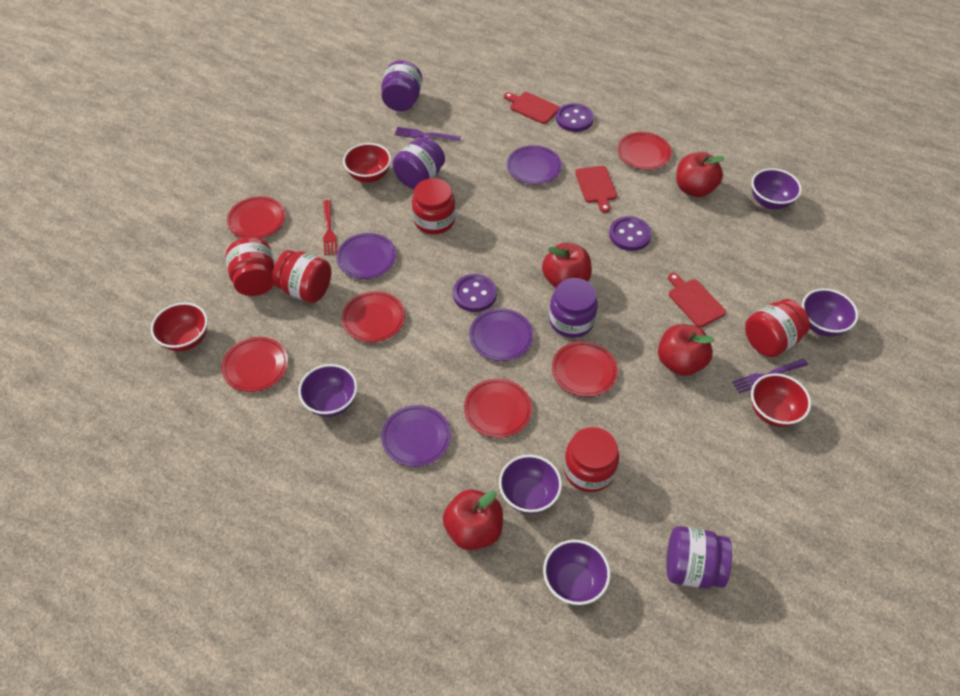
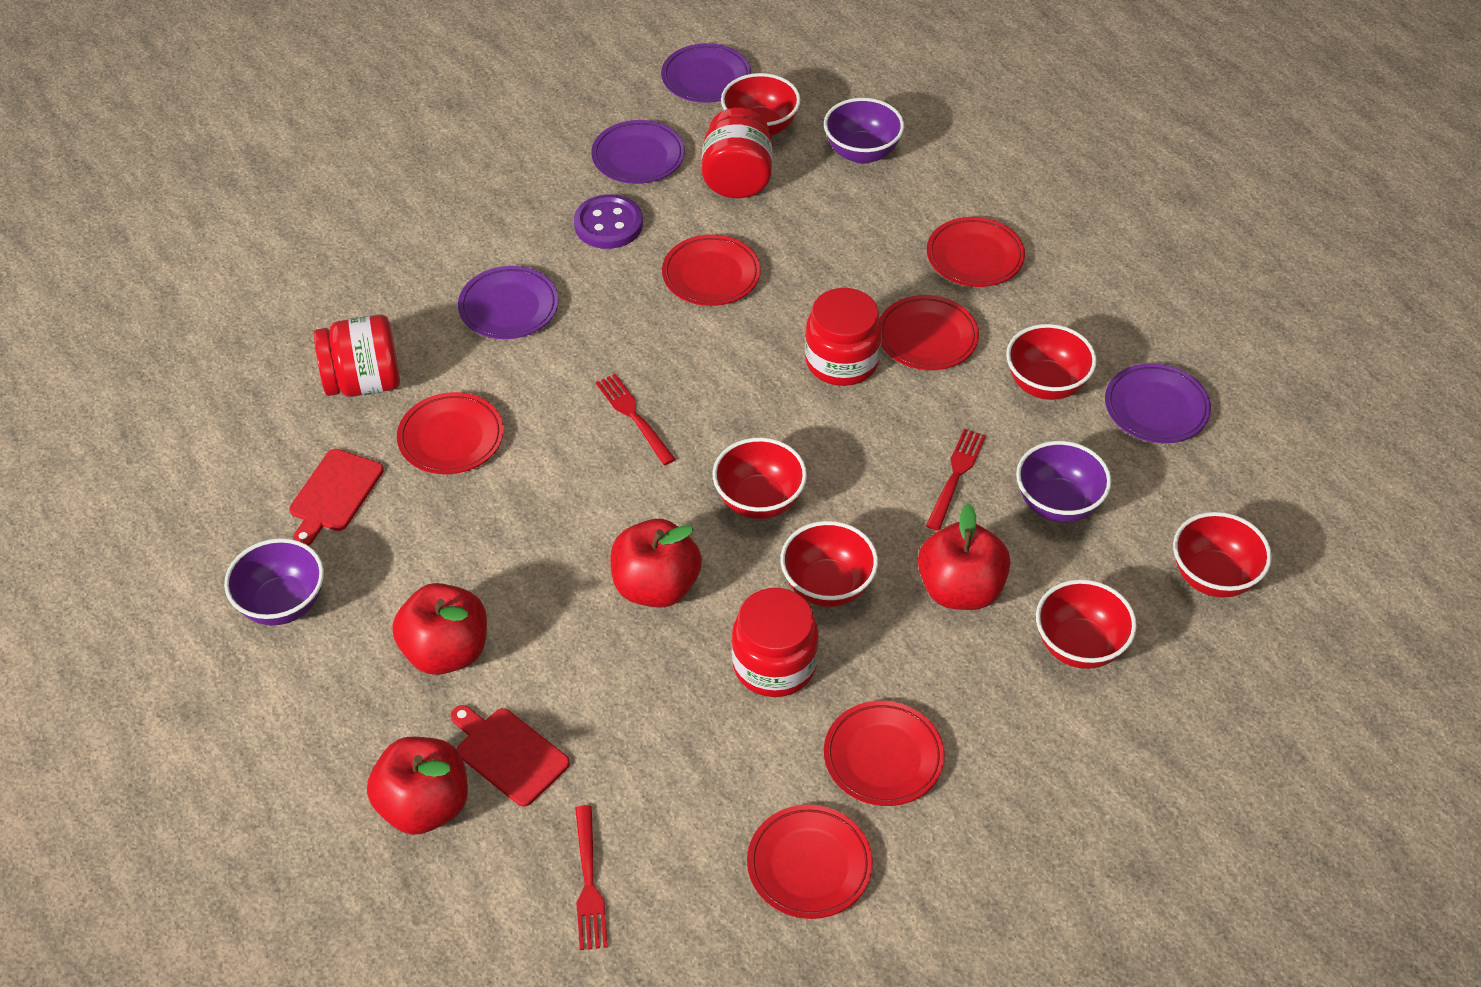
purple bowl: 5 -> 3
purple button: 3 -> 1
purple fork: 2 -> 0
purple jar: 4 -> 0
red bowl: 3 -> 6
red cutting board: 3 -> 2
red fork: 1 -> 3
red jar: 5 -> 4

